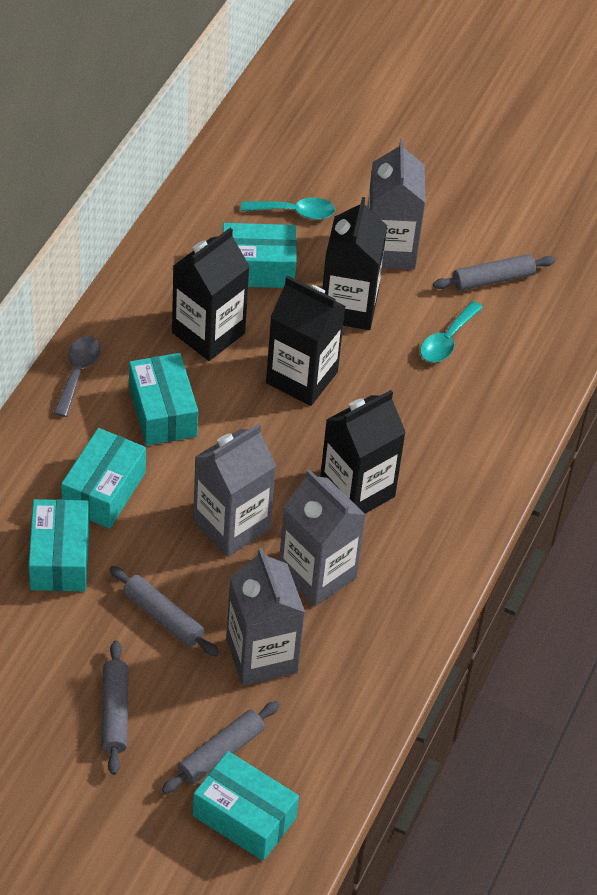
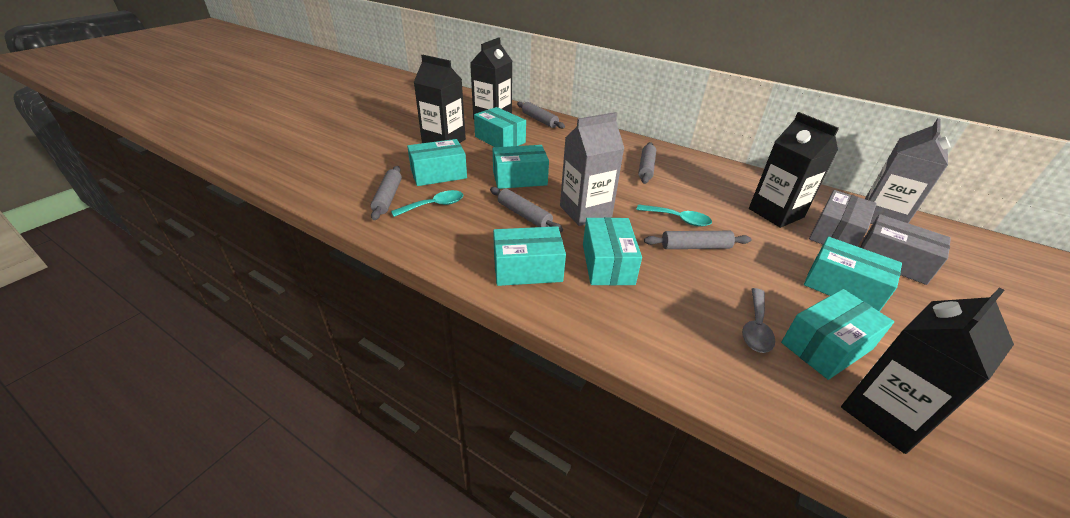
grey box: 0 -> 2
grey carton: 4 -> 2
grey rolling pin: 4 -> 5
turquoise box: 5 -> 7

